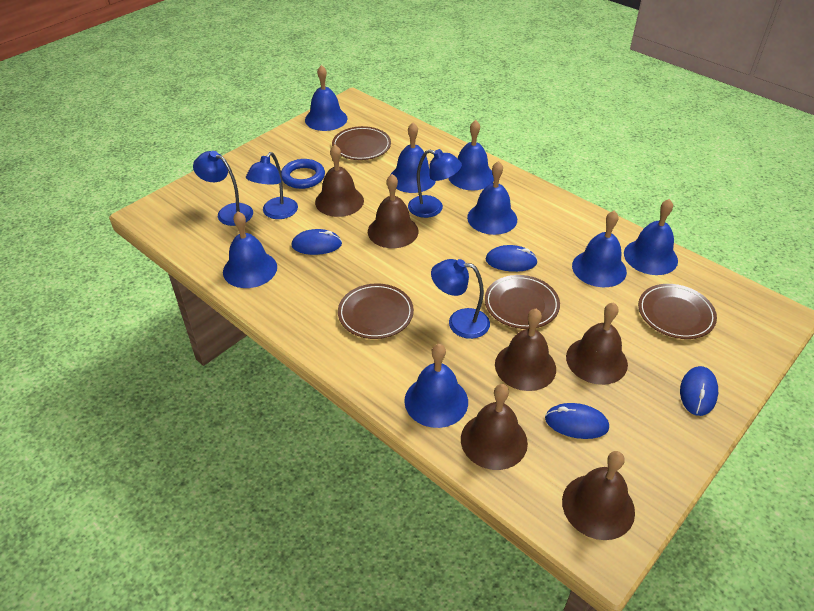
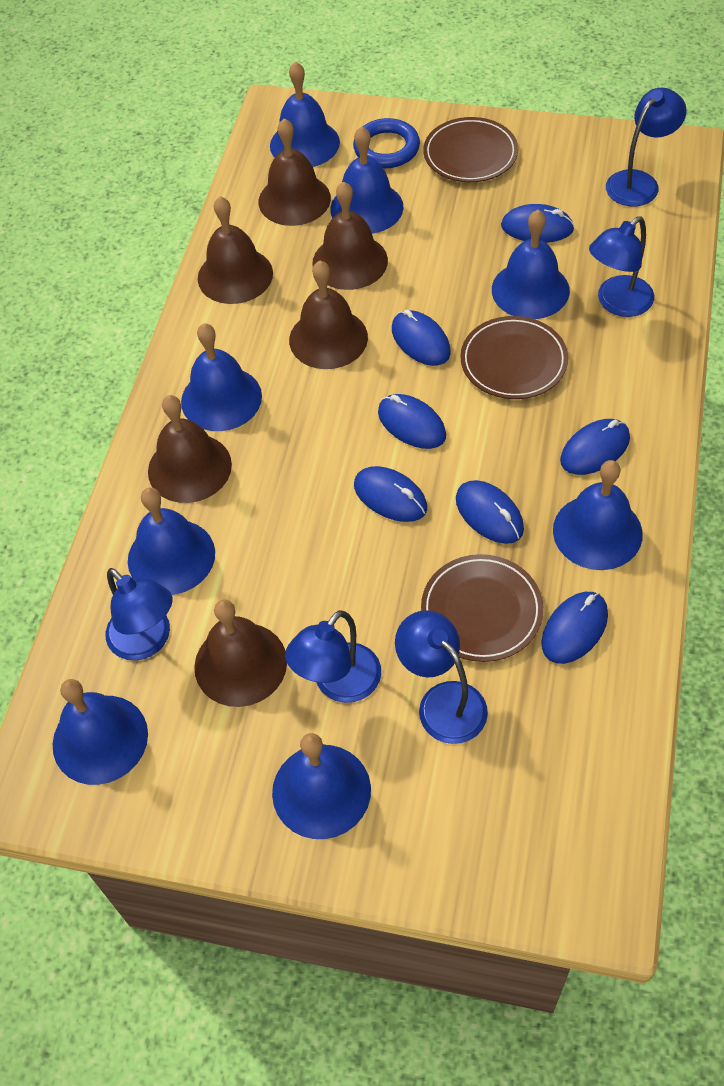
blue lamp: 4 -> 5
blue mouse: 4 -> 7
brown plate: 4 -> 3

